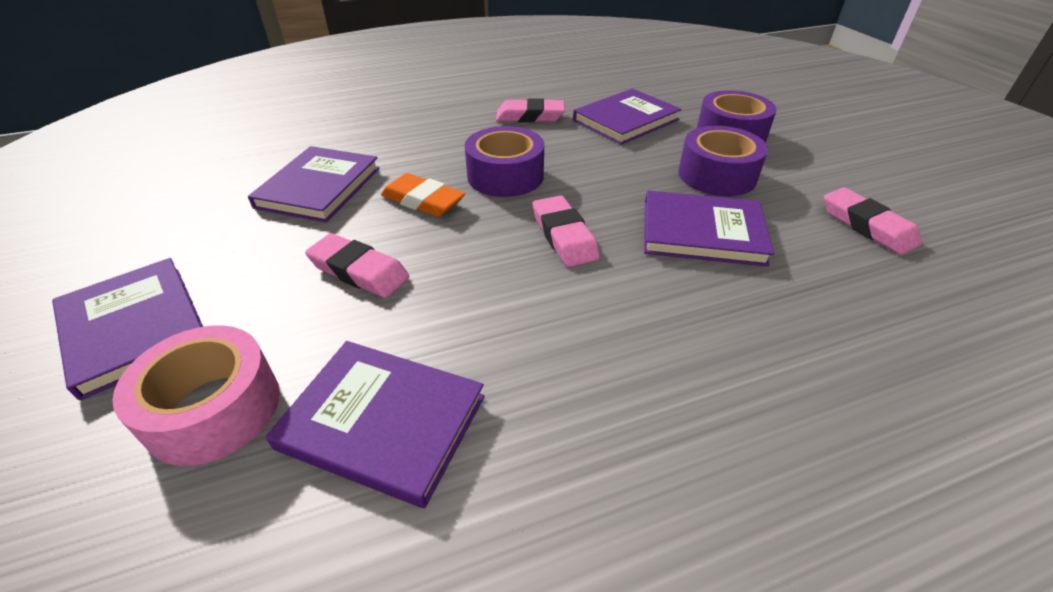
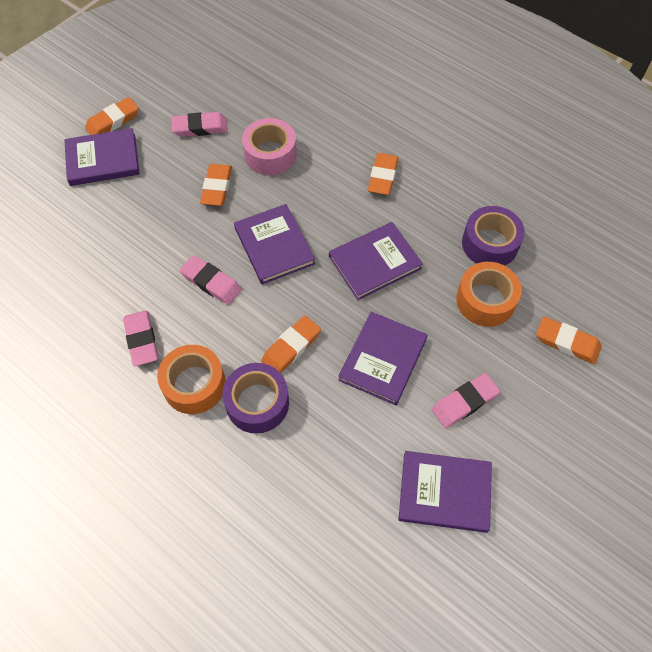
orange eraser: 1 -> 5
orange tape: 0 -> 2
purple tape: 3 -> 2

